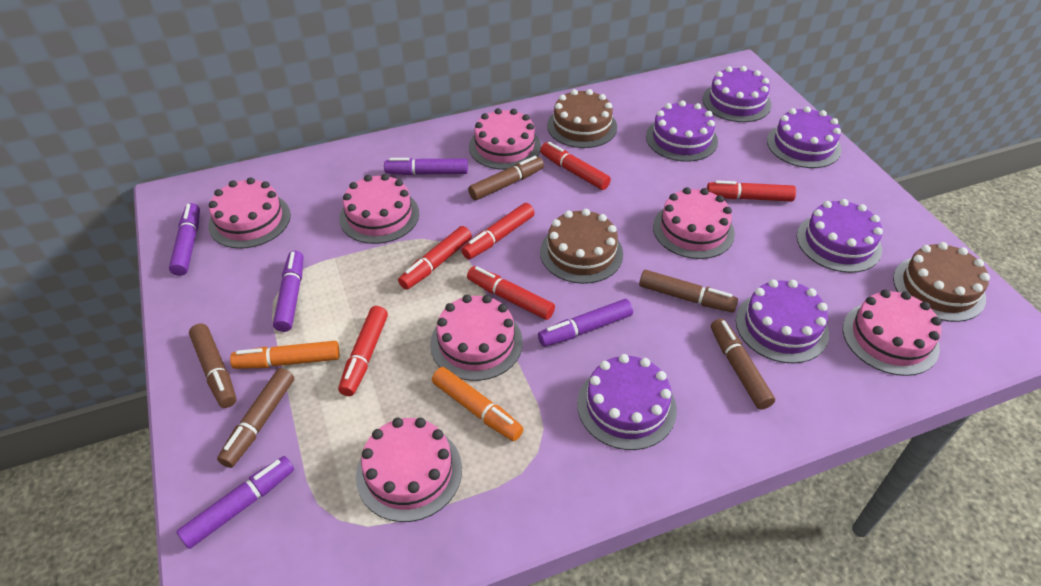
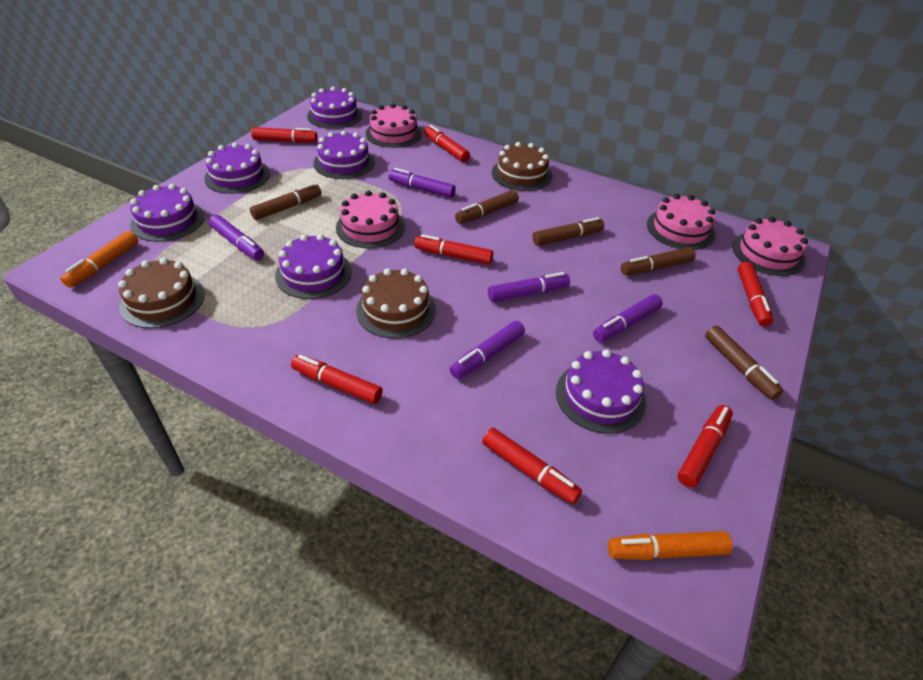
pink cake: 7 -> 4
red marker: 6 -> 7

